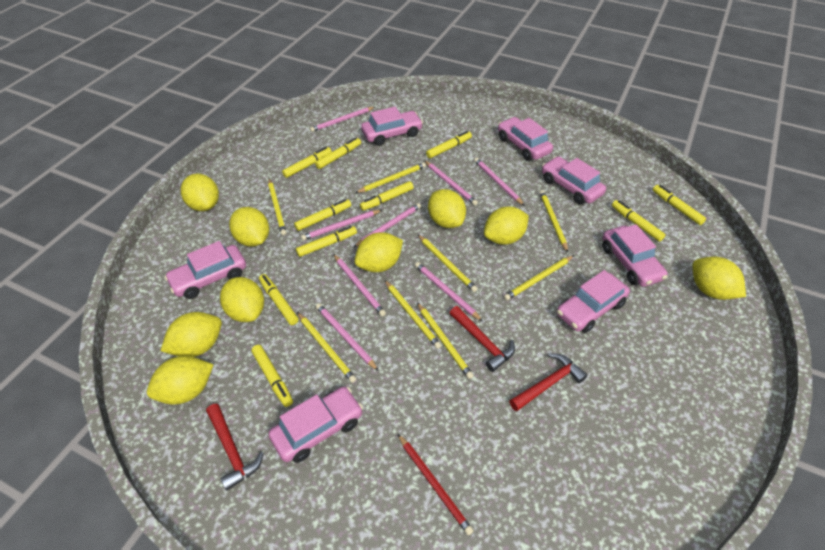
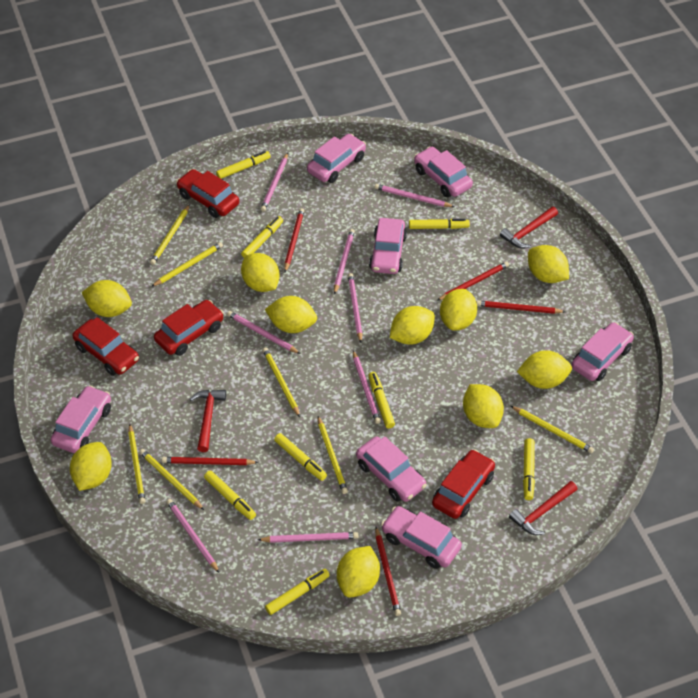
red car: 0 -> 4
red pencil: 1 -> 5
yellow lemon: 9 -> 10
yellow marker: 10 -> 8
yellow pencil: 8 -> 7

